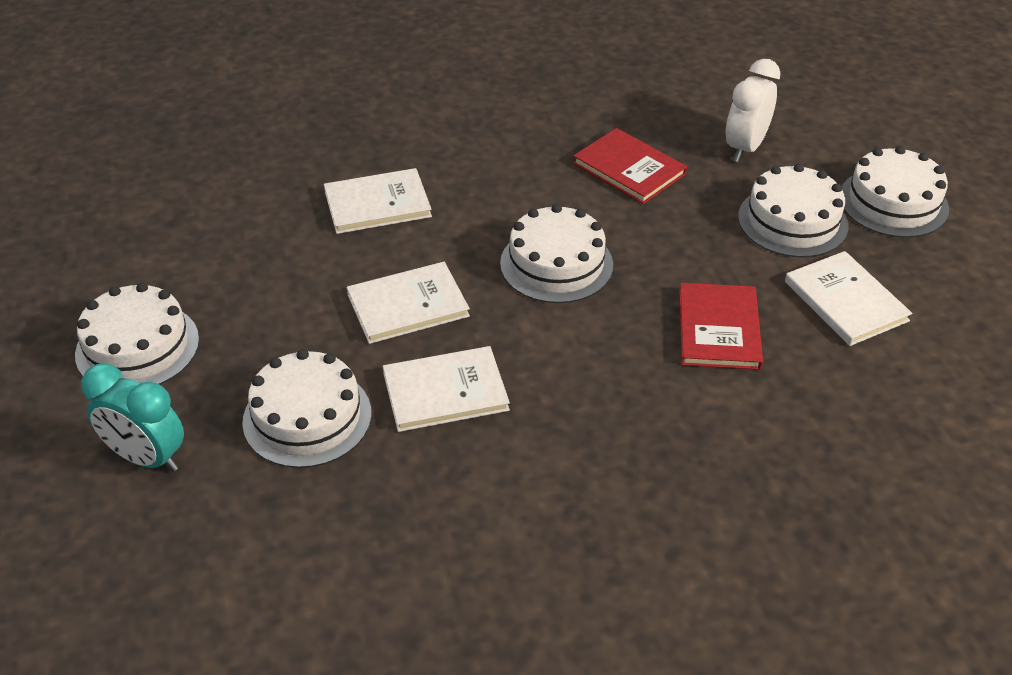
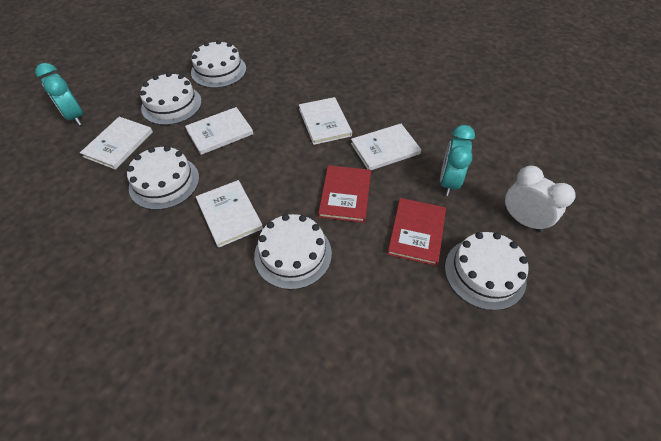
turquoise clock: 1 -> 2
white book: 4 -> 5

